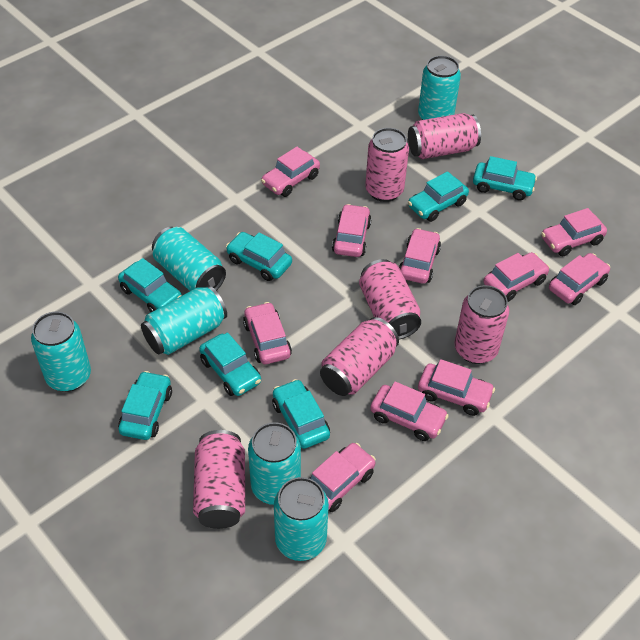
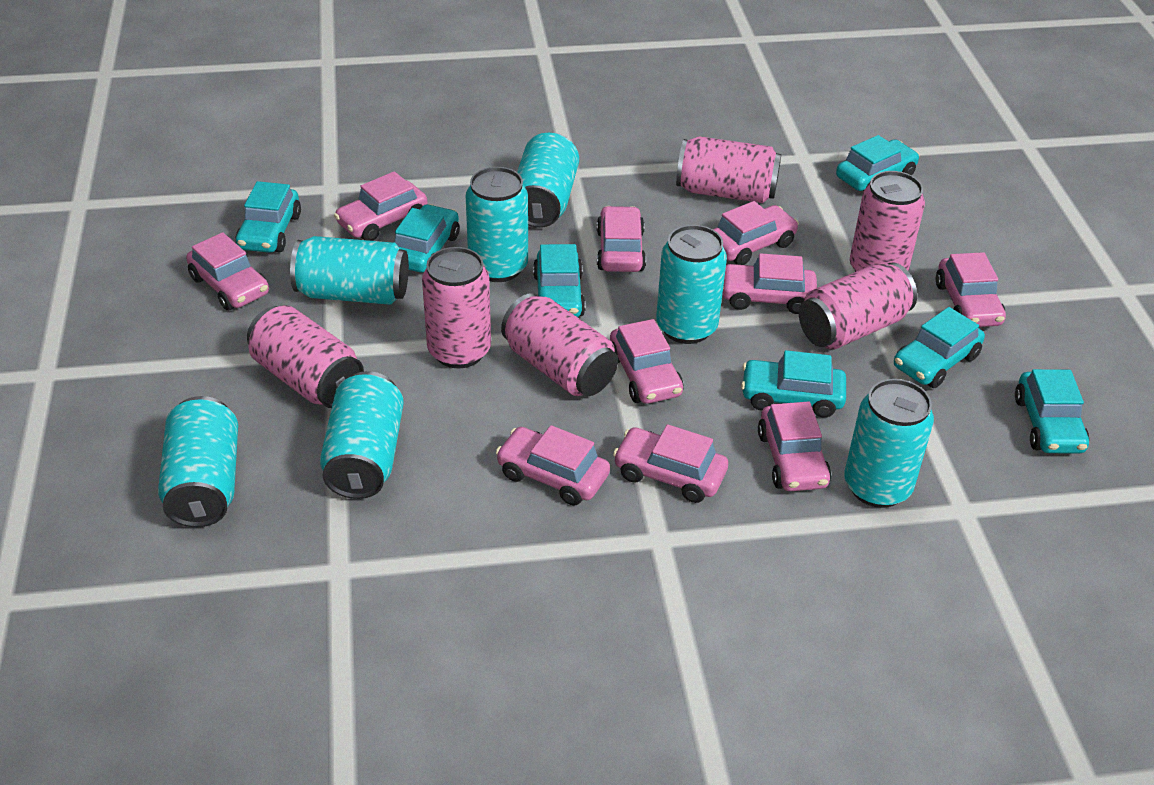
turquoise can: 6 -> 7

